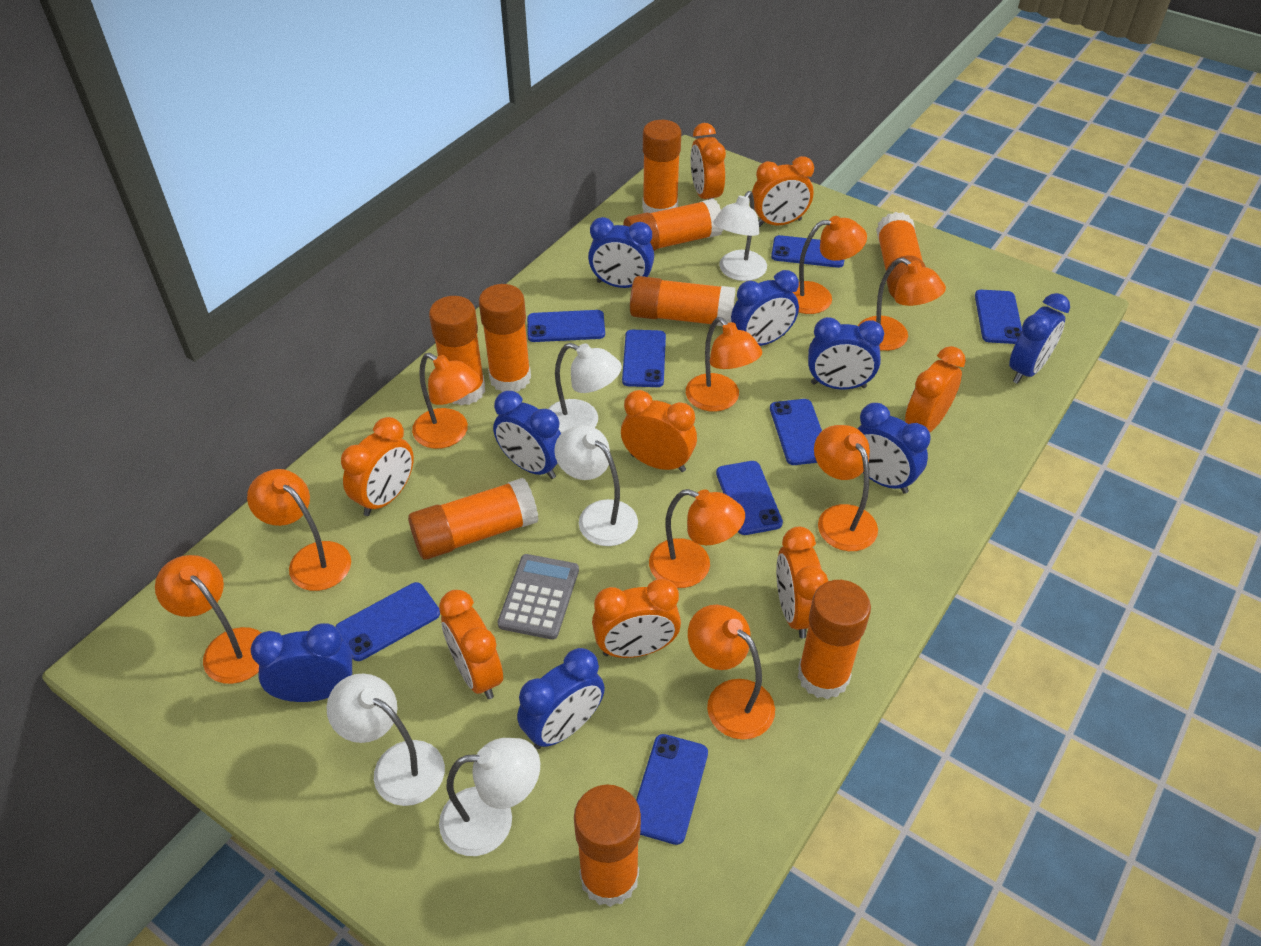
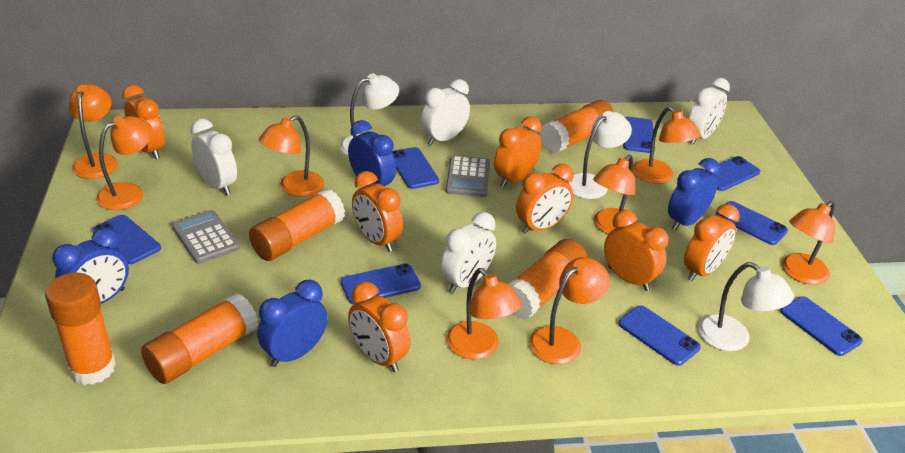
blue clock: 8 -> 4
grey calculator: 1 -> 2
orange clock: 8 -> 7
orange glue stick: 9 -> 5
orange lamp: 9 -> 8
white clock: 0 -> 4
white lamp: 5 -> 3

